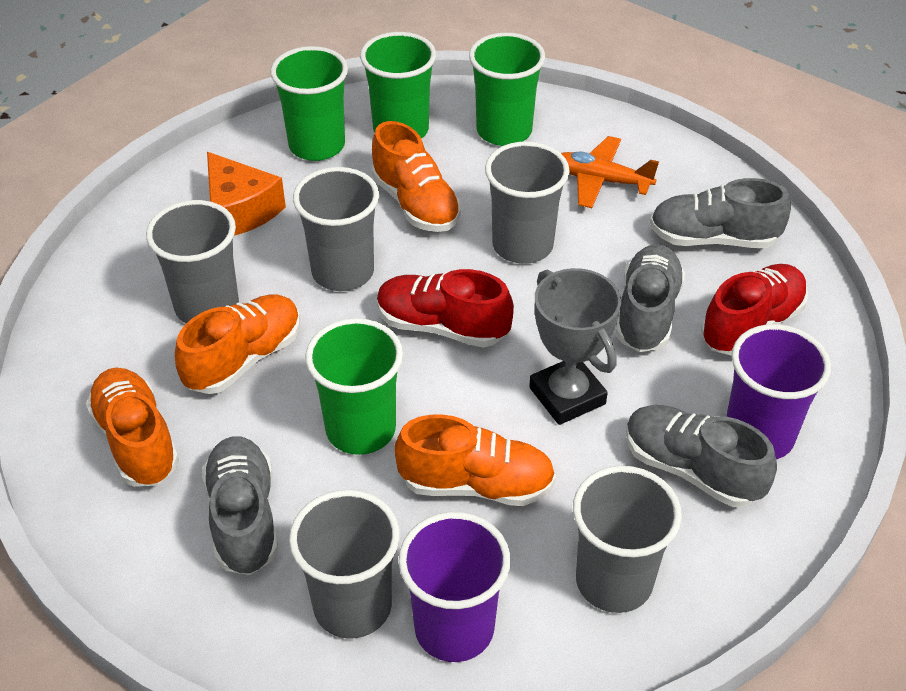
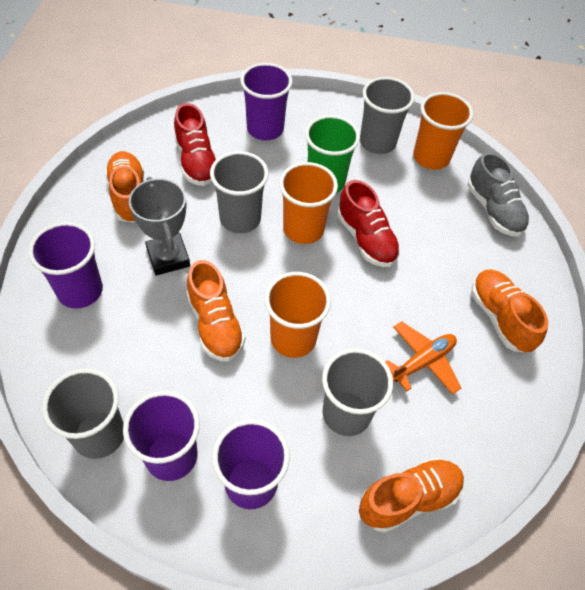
green cup: 4 -> 1
grey cup: 5 -> 4
grey shoe: 4 -> 1
orange cheese: 1 -> 0
orange cup: 0 -> 3
purple cup: 2 -> 4

